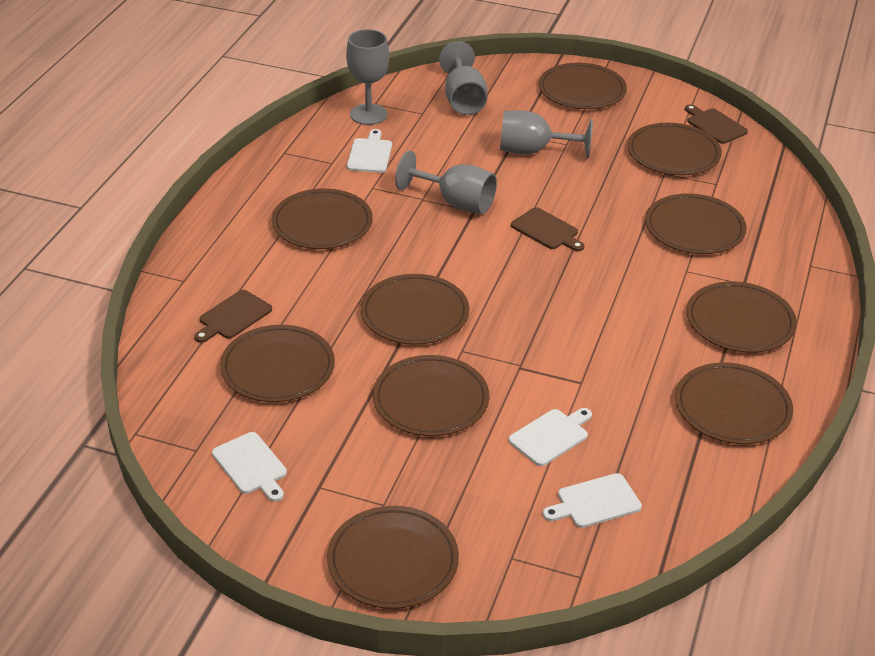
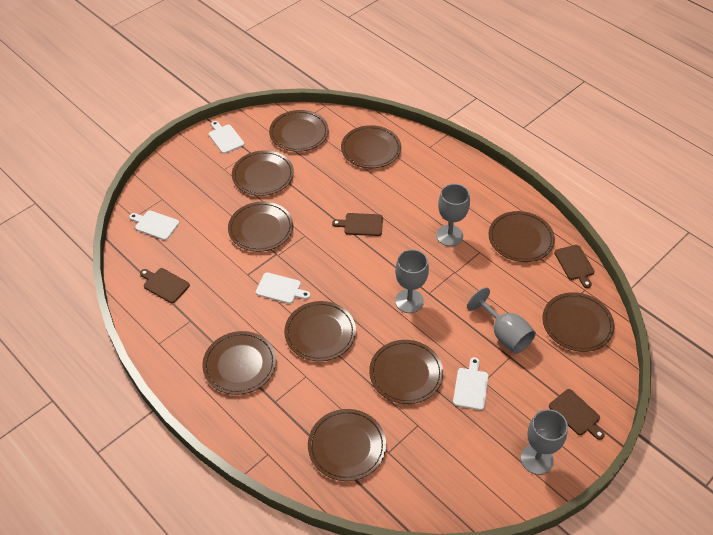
brown cutting board: 3 -> 4

